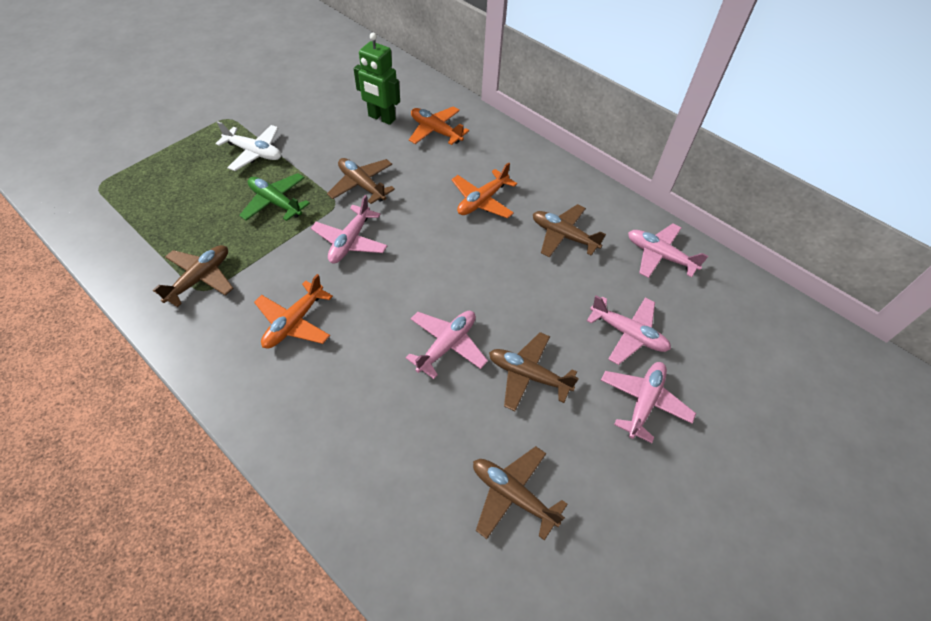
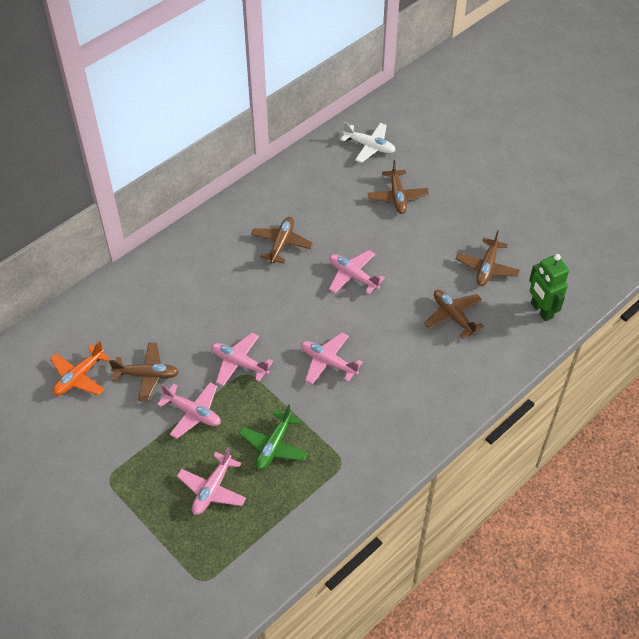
orange plane: 3 -> 1

